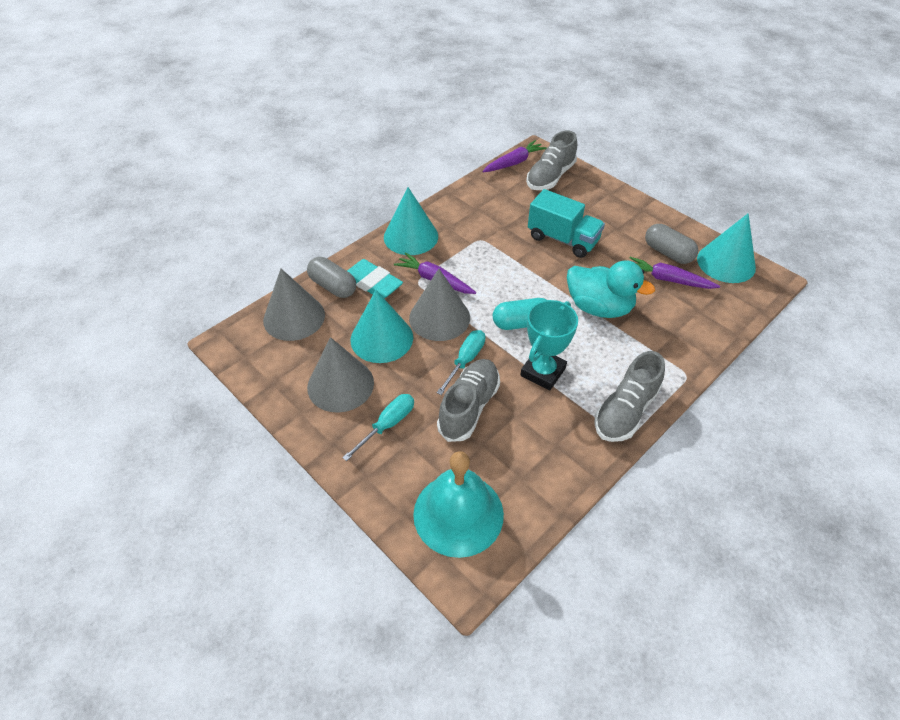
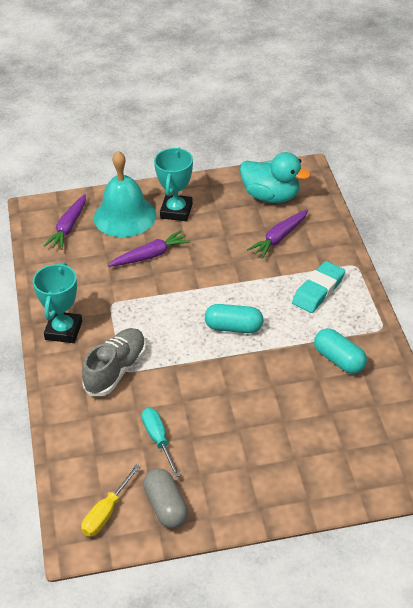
grey capsule: 2 -> 1
grey cone: 3 -> 0
grey shoe: 3 -> 1
turquoise capsule: 1 -> 2
turquoise cone: 3 -> 0
turquoise screwdriver: 2 -> 1
turquoise trophy: 1 -> 2
turquoise truck: 1 -> 0
yellow screwdriver: 0 -> 1

